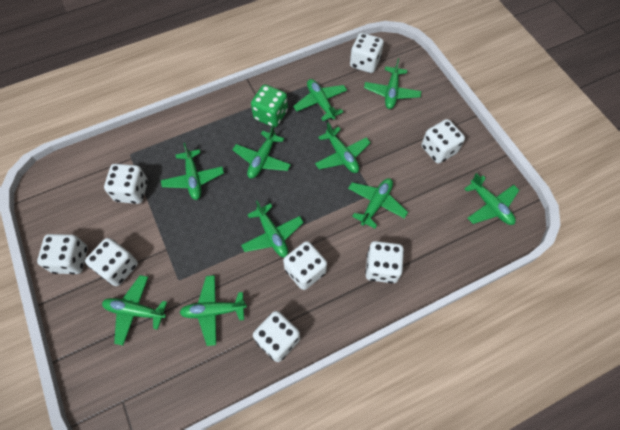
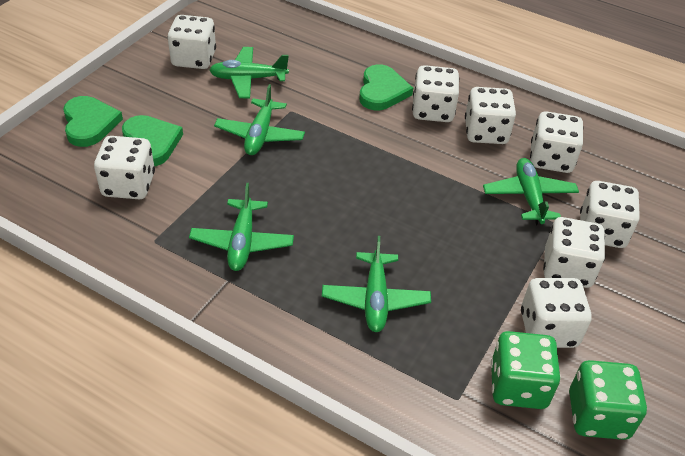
green dice: 1 -> 2
green heart: 0 -> 3
green plane: 10 -> 5

